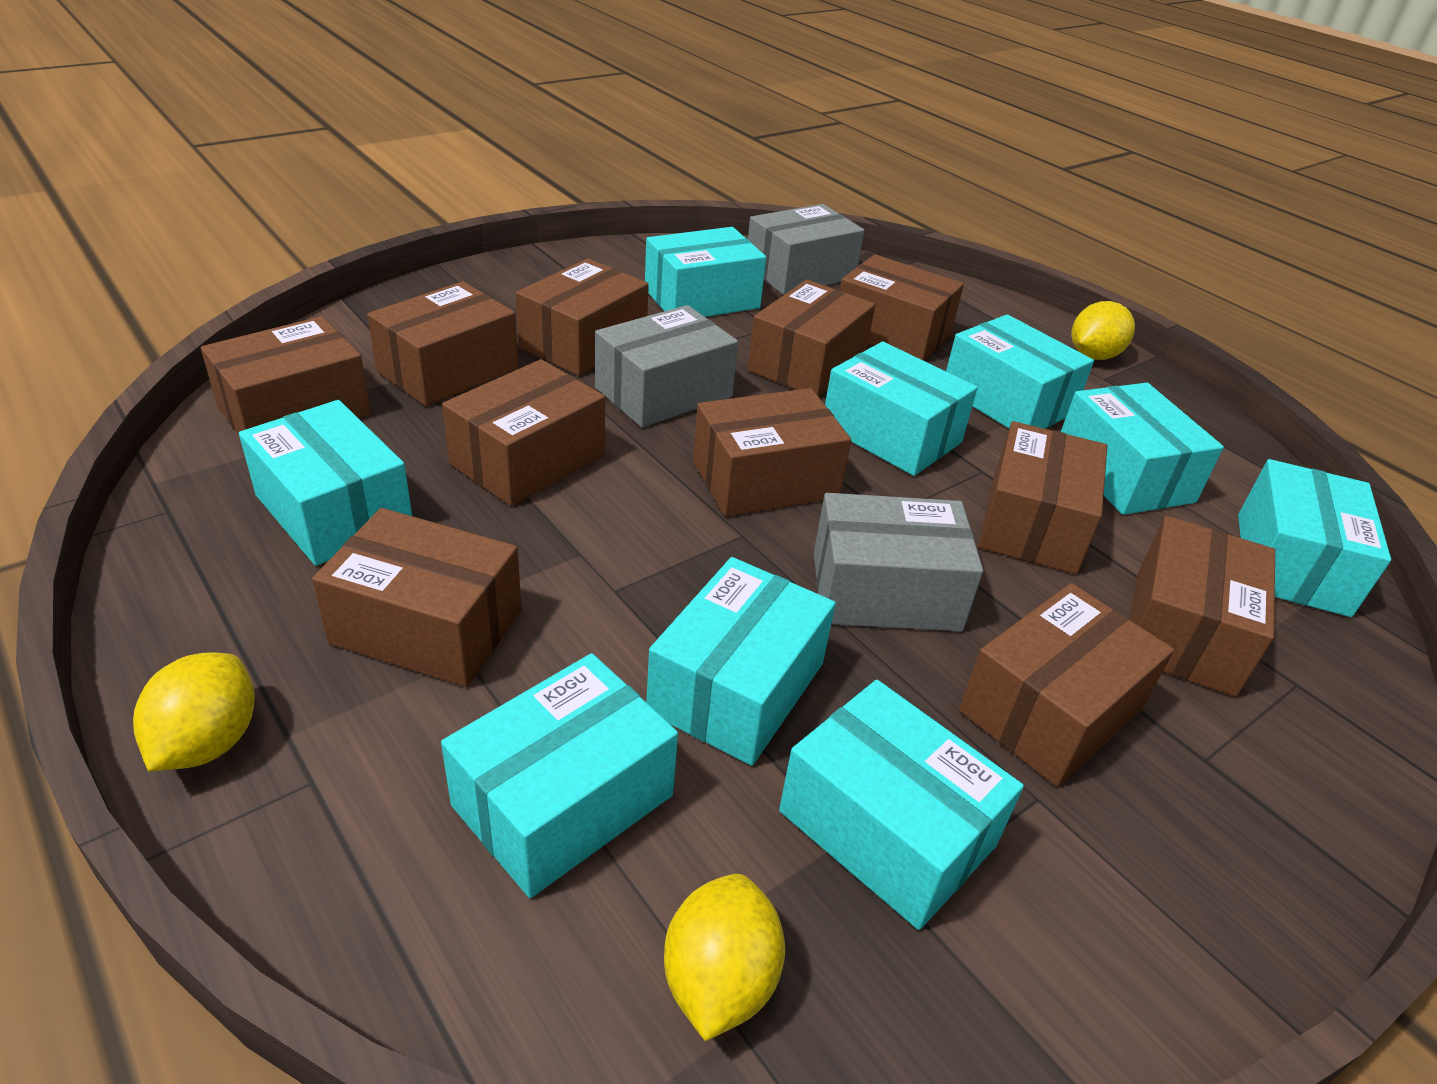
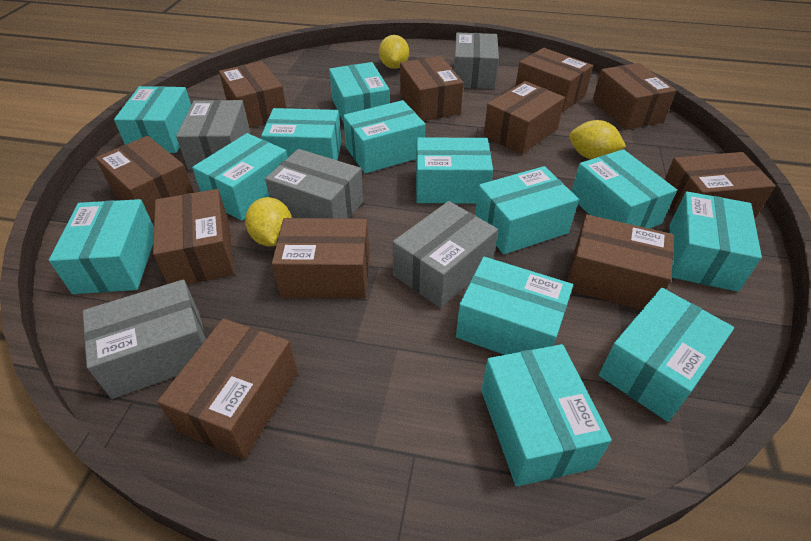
grey box: 3 -> 5
turquoise box: 9 -> 13

